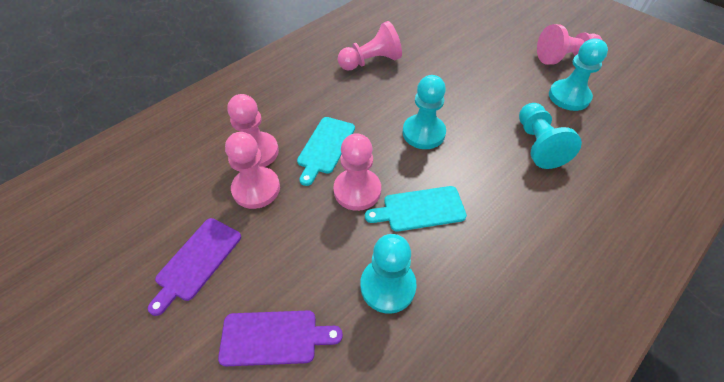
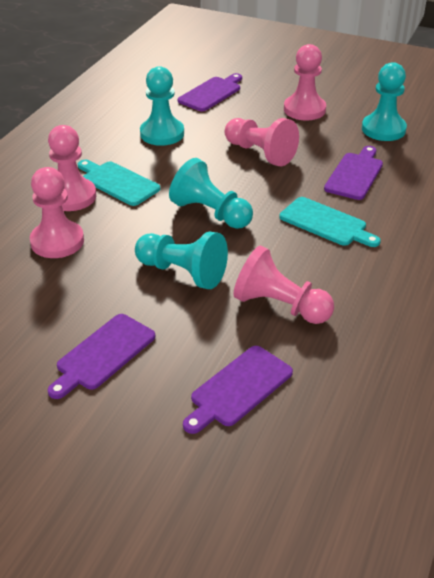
purple cutting board: 2 -> 4

